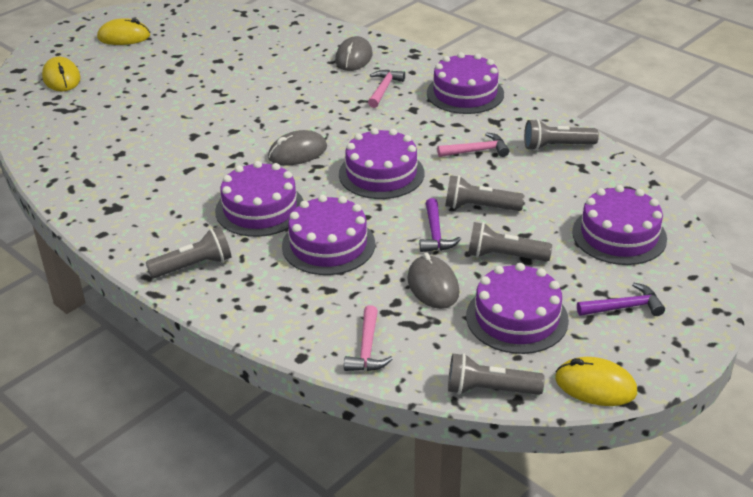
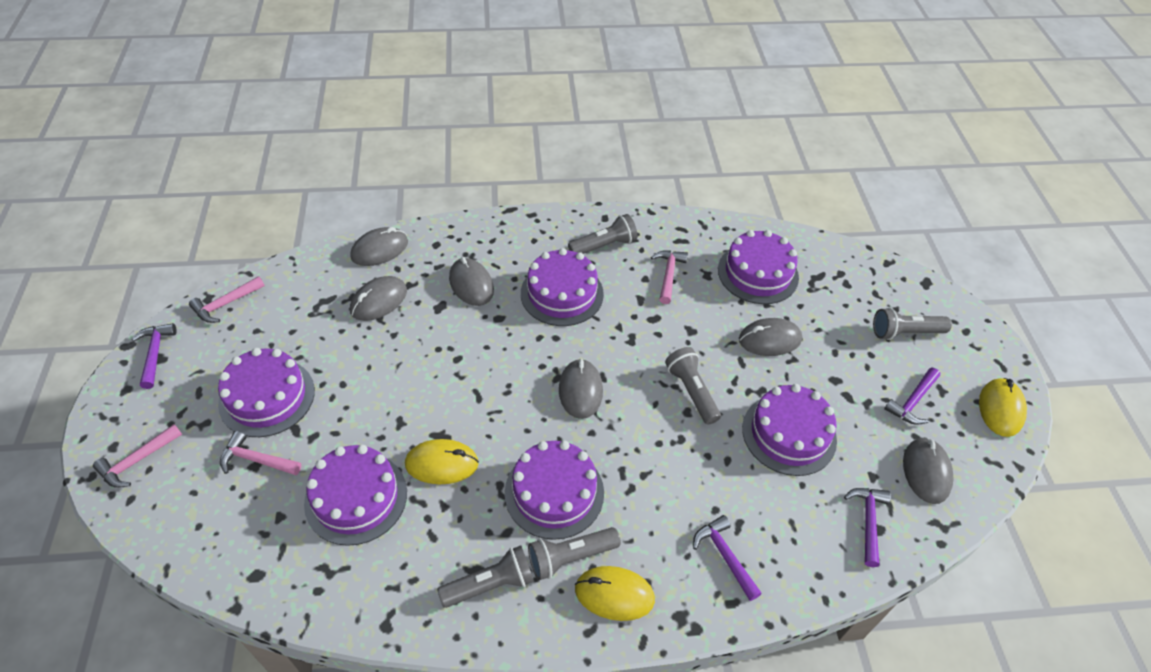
grey mouse: 3 -> 6
pink hammer: 3 -> 4
purple hammer: 2 -> 4

